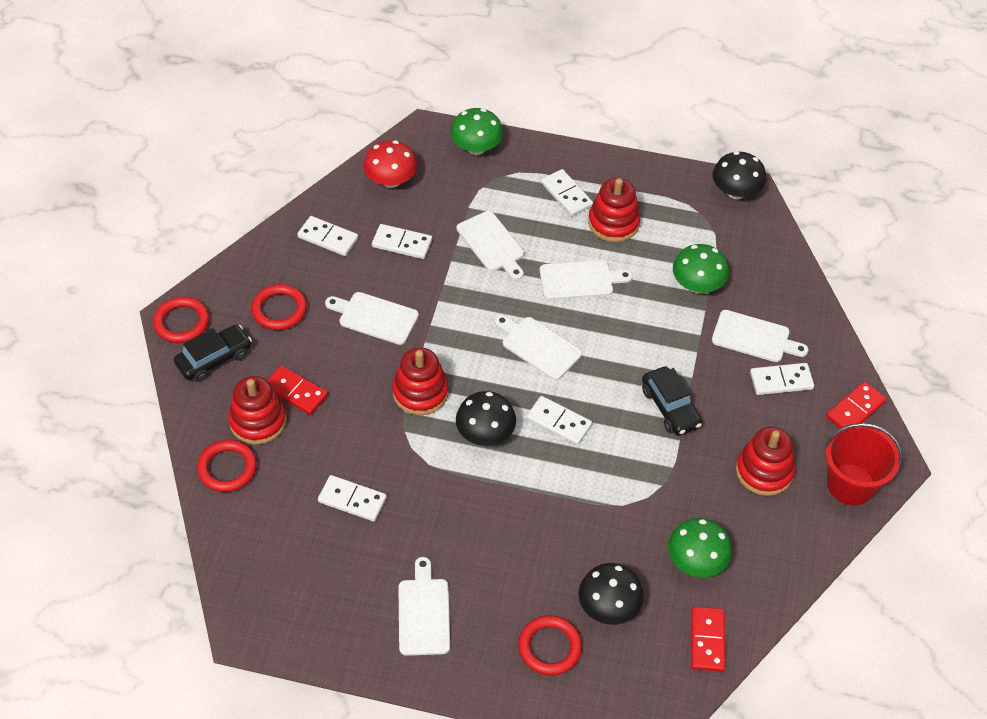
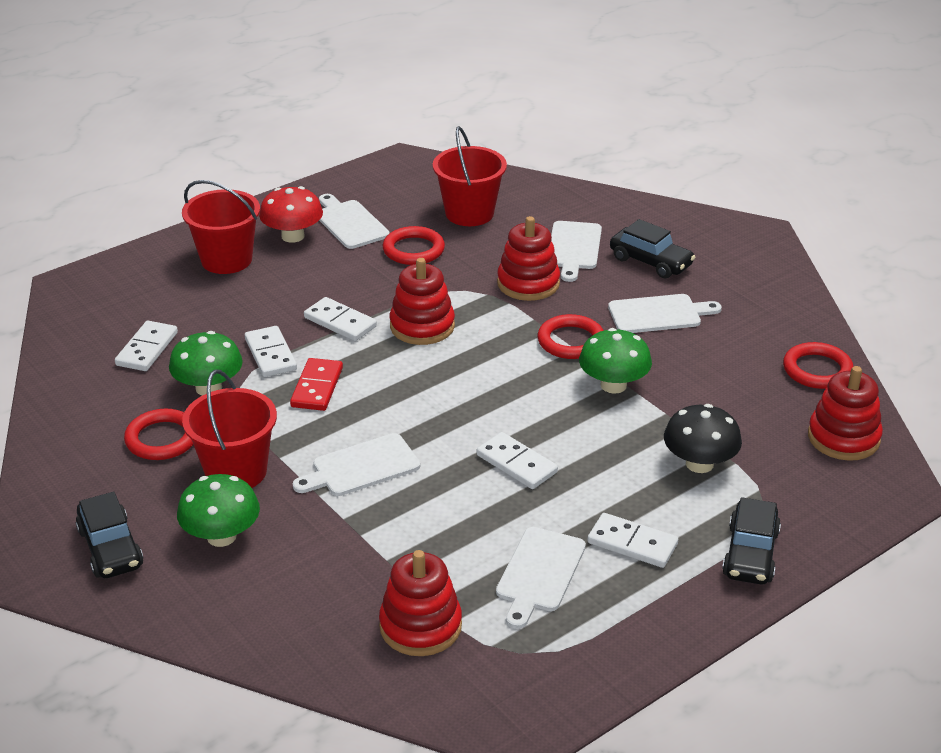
black car: 2 -> 3
black mushroom: 3 -> 1
red bucket: 1 -> 3
red domino: 3 -> 1
white cutting board: 6 -> 5
white domino: 6 -> 5

